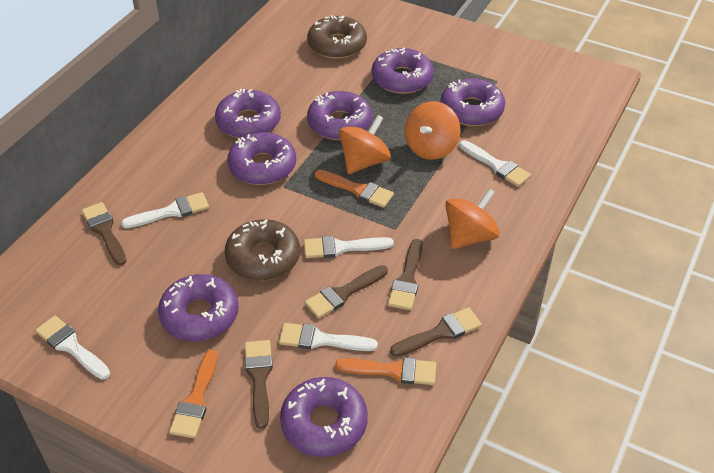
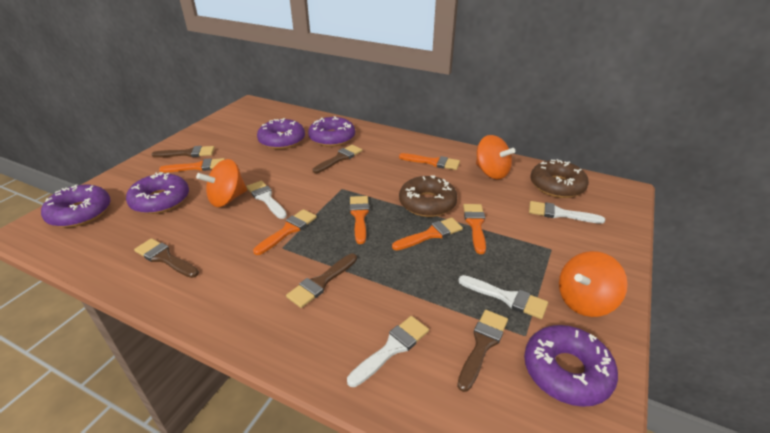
orange brush: 3 -> 6
purple donut: 7 -> 5
white brush: 5 -> 4

